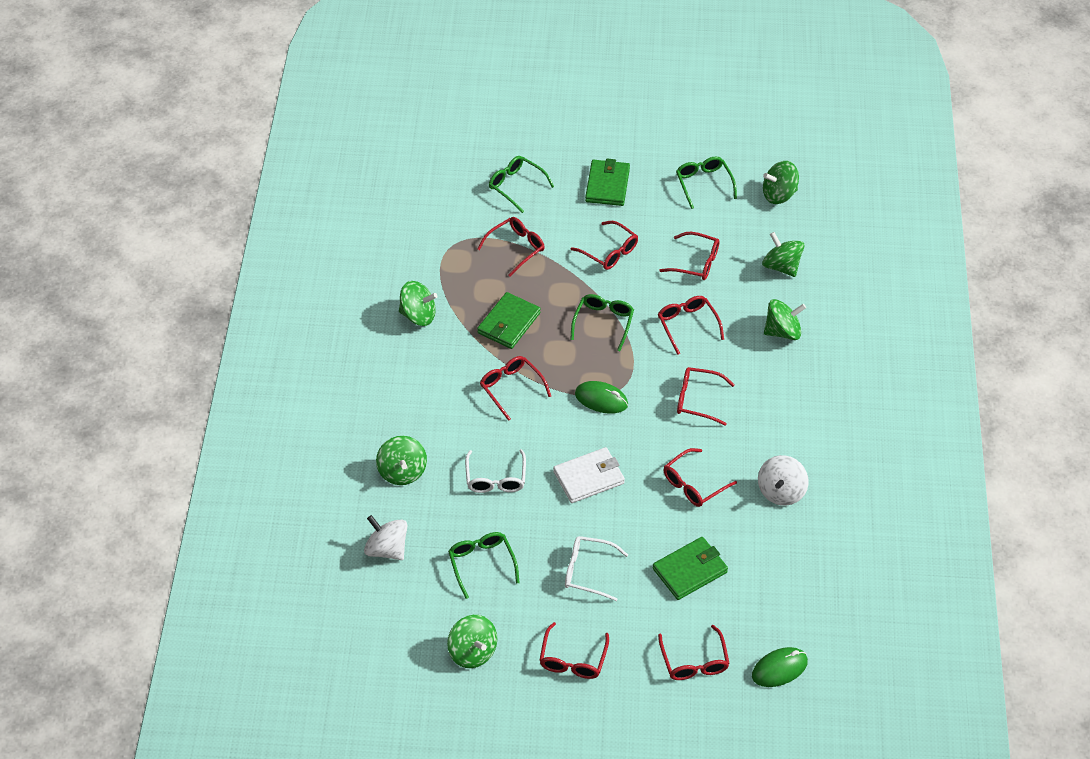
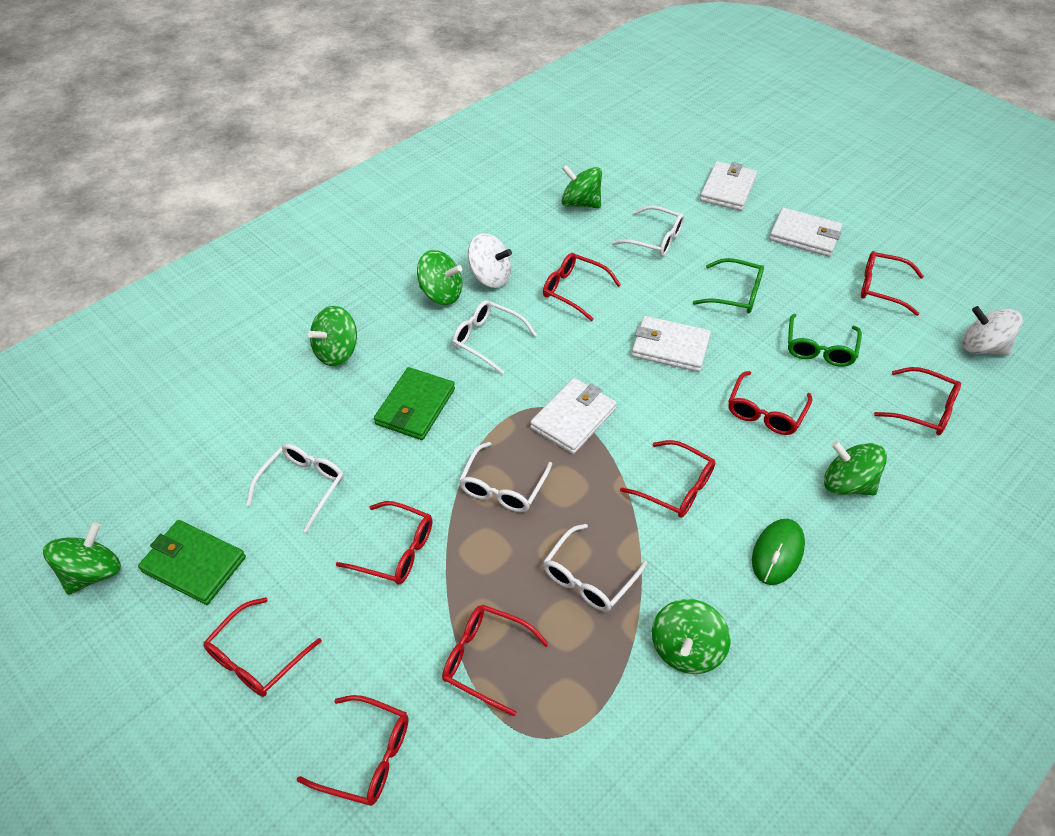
green glasses: 4 -> 2
green mouse: 2 -> 1
green wallet: 3 -> 2
white glasses: 2 -> 5
white wallet: 1 -> 4

